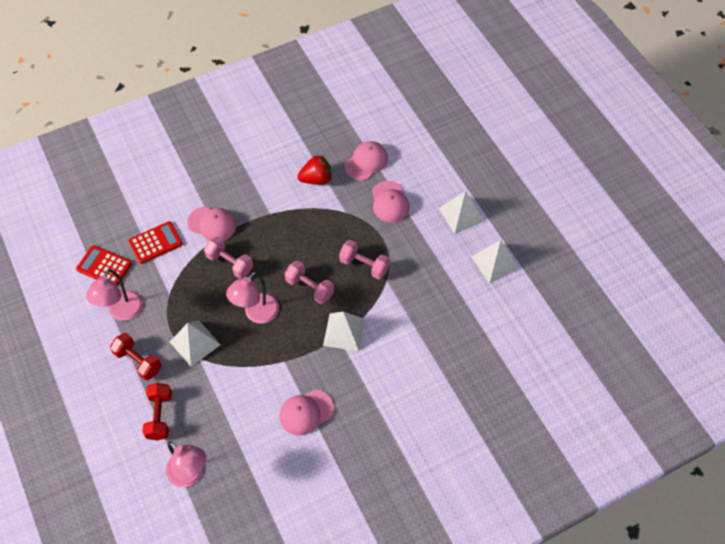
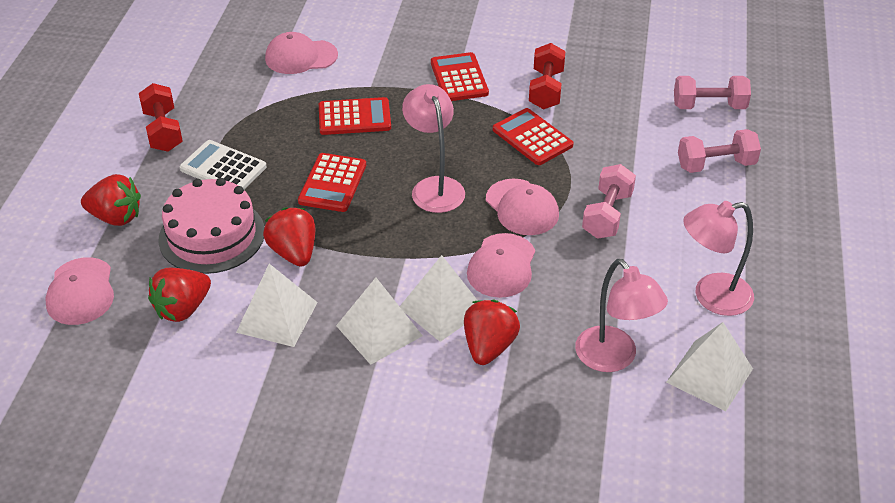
pink cake: 0 -> 1
red calculator: 2 -> 4
red strawberry: 1 -> 4
white calculator: 0 -> 1

